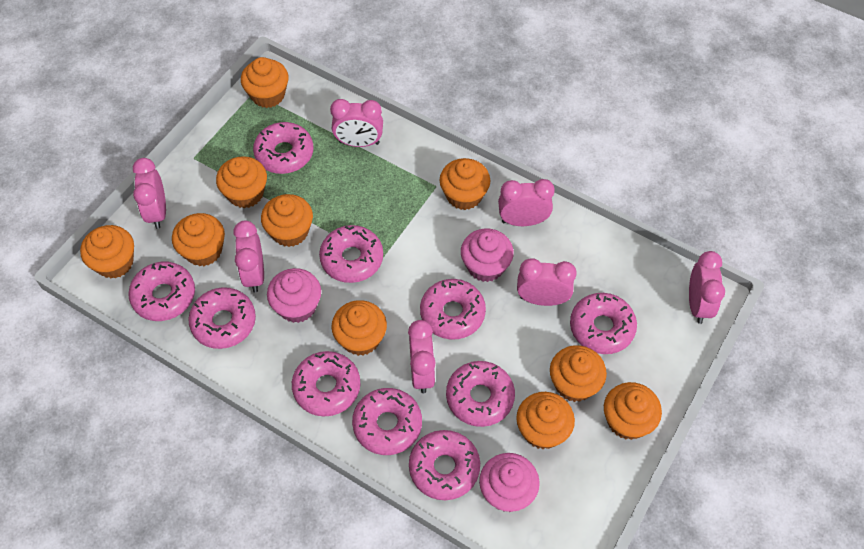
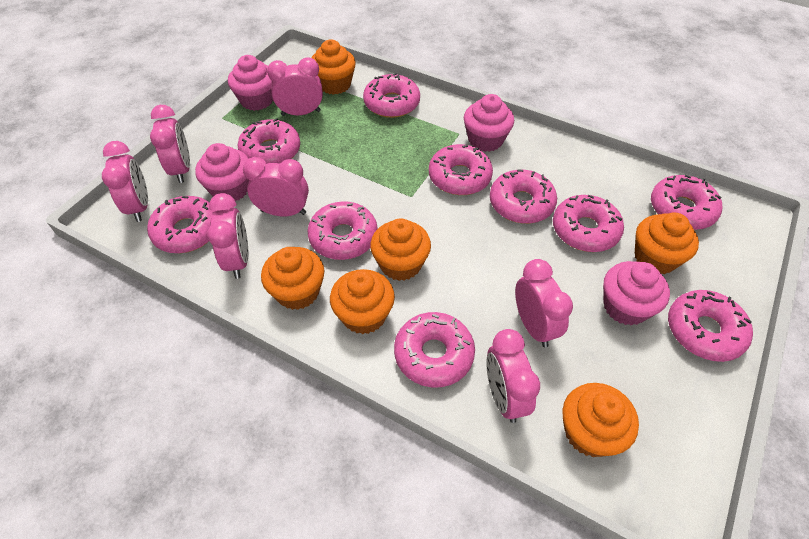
orange cupcake: 10 -> 6
pink cupcake: 3 -> 4

